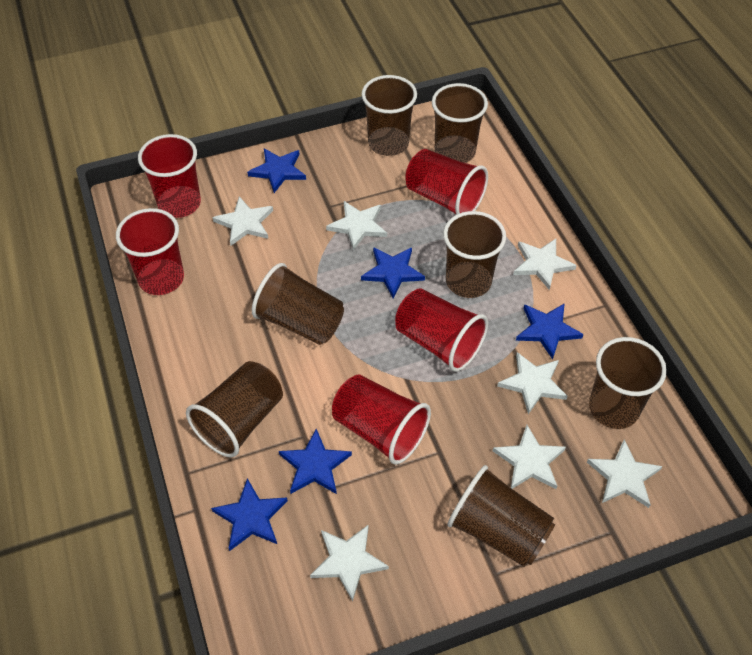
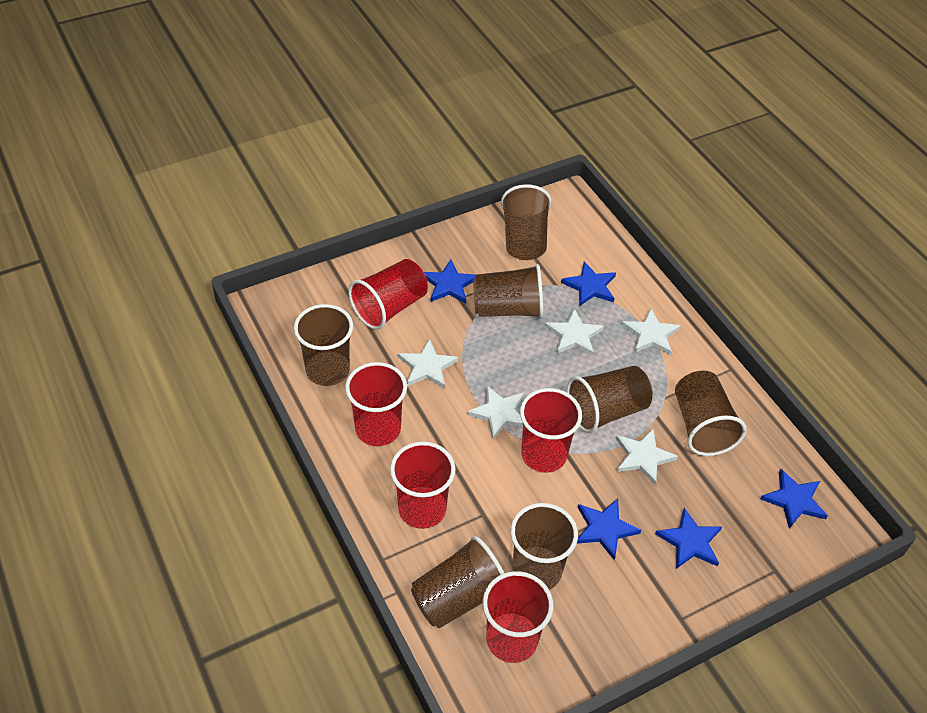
white star: 7 -> 5

